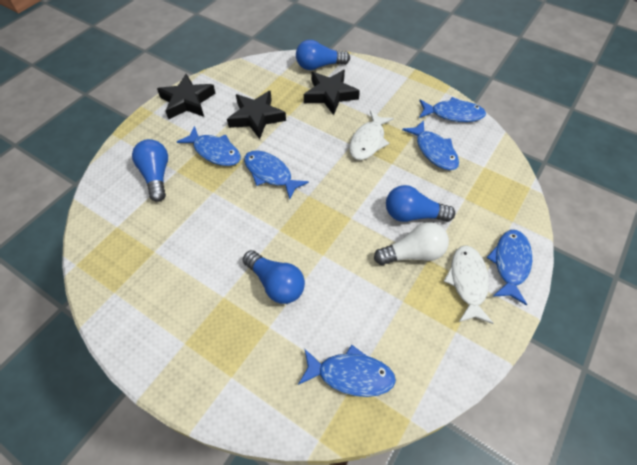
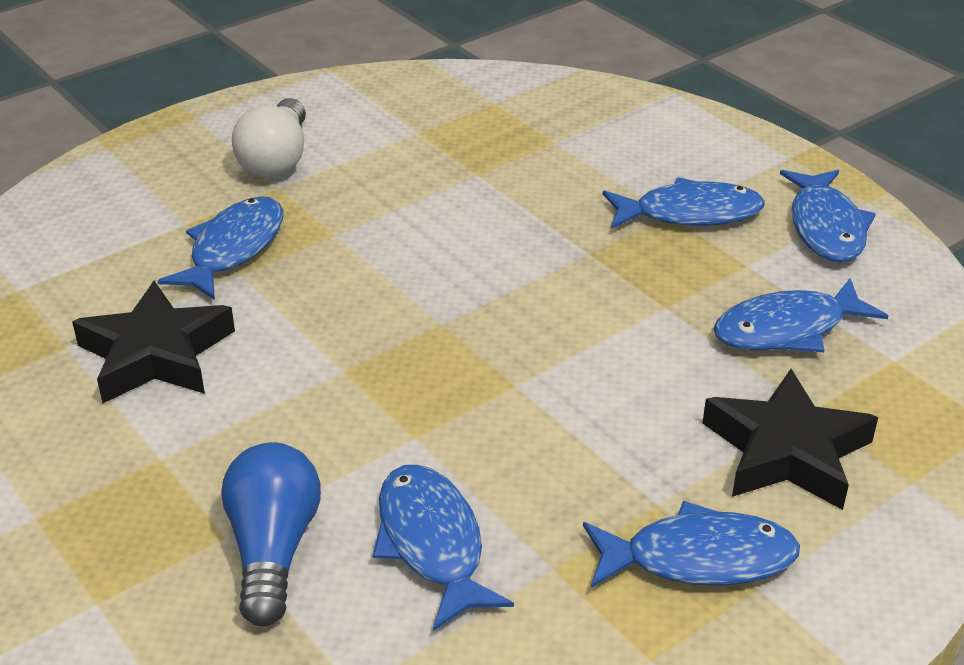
black star: 3 -> 2
blue light bulb: 4 -> 1
white fish: 2 -> 0

